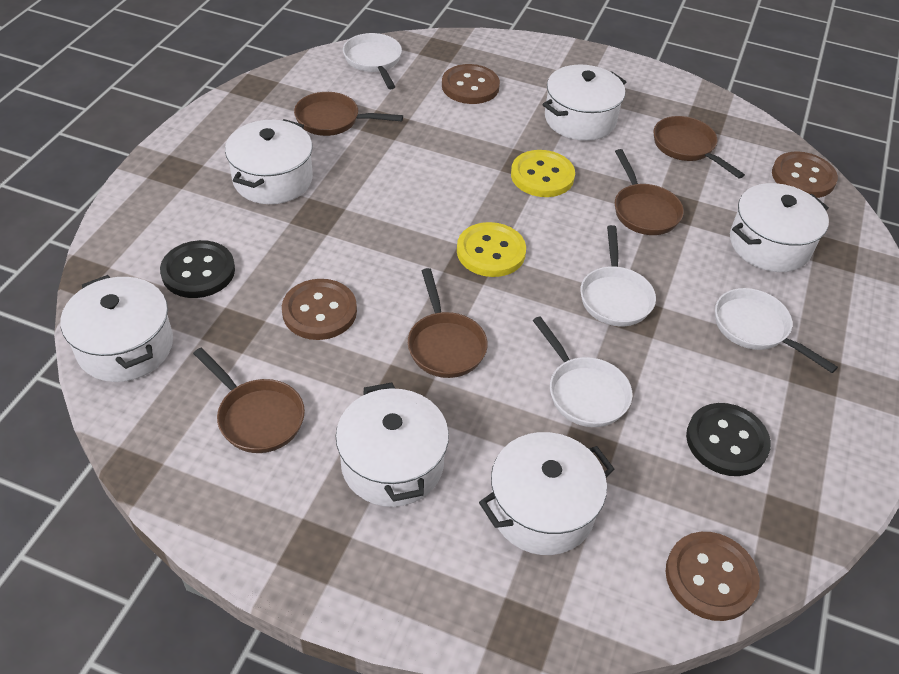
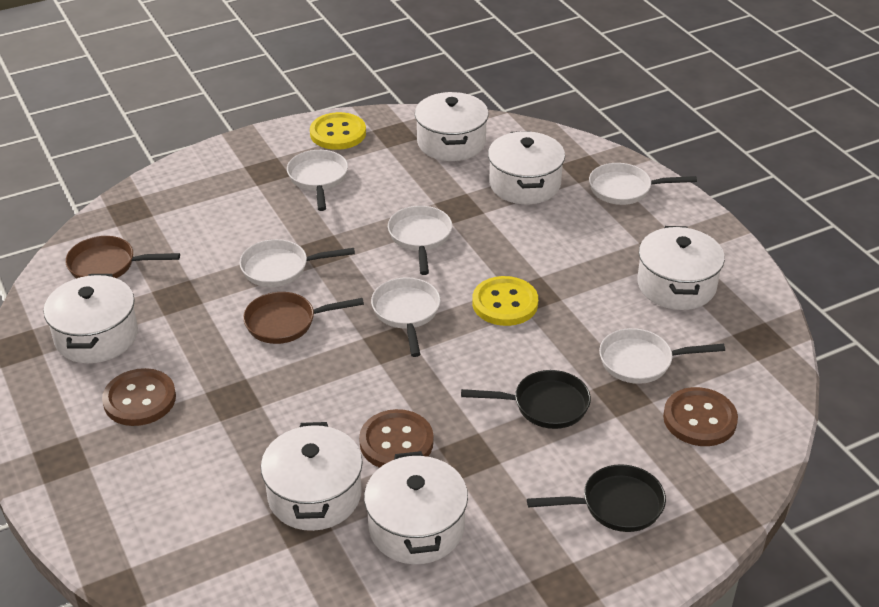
black button: 2 -> 0
black pan: 0 -> 2
brown button: 4 -> 3
brown pan: 5 -> 2
white pan: 4 -> 6

